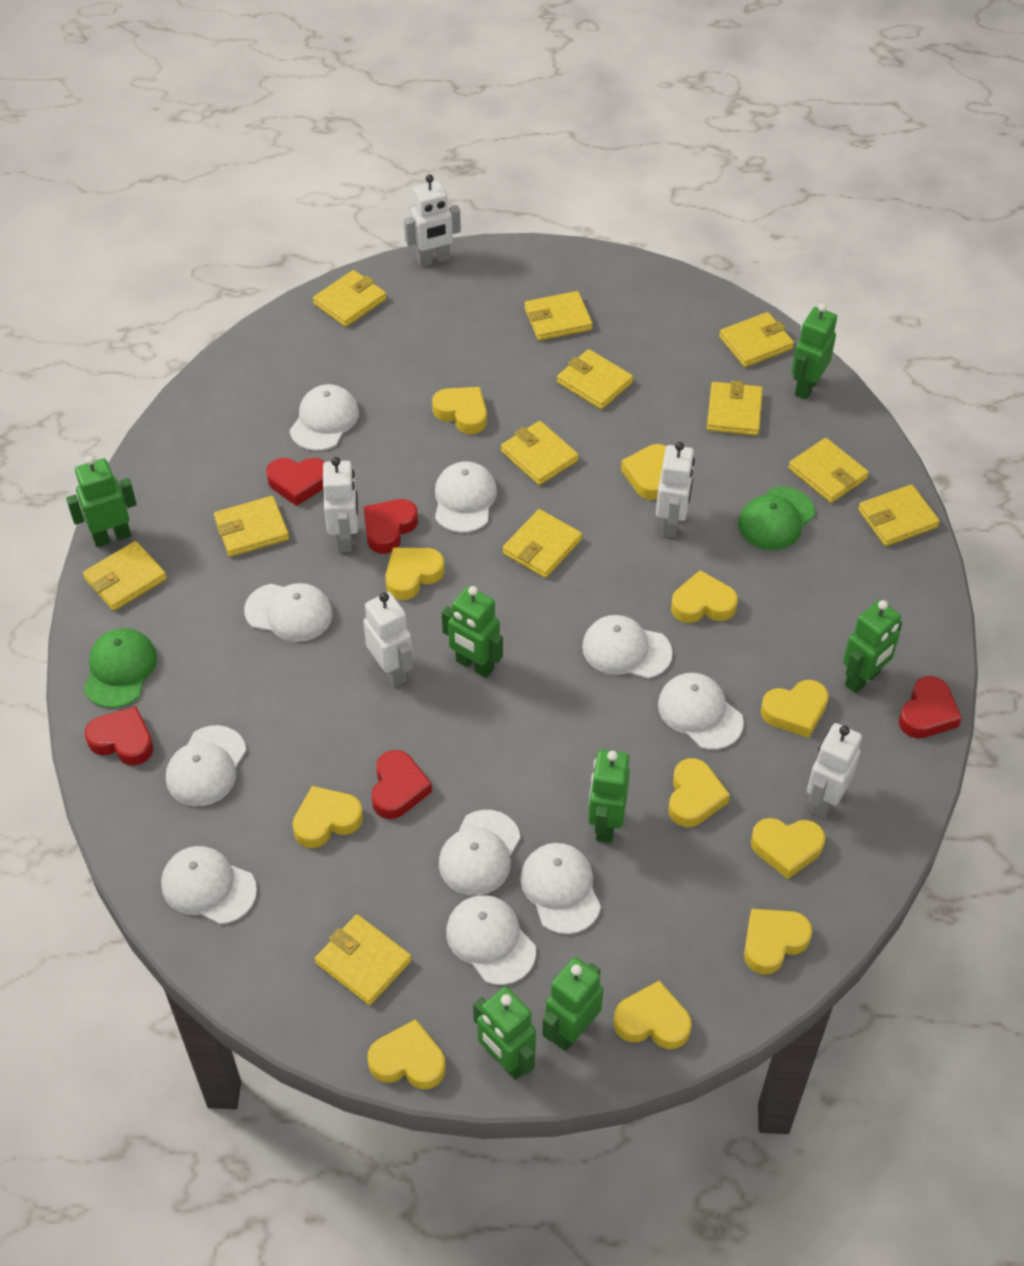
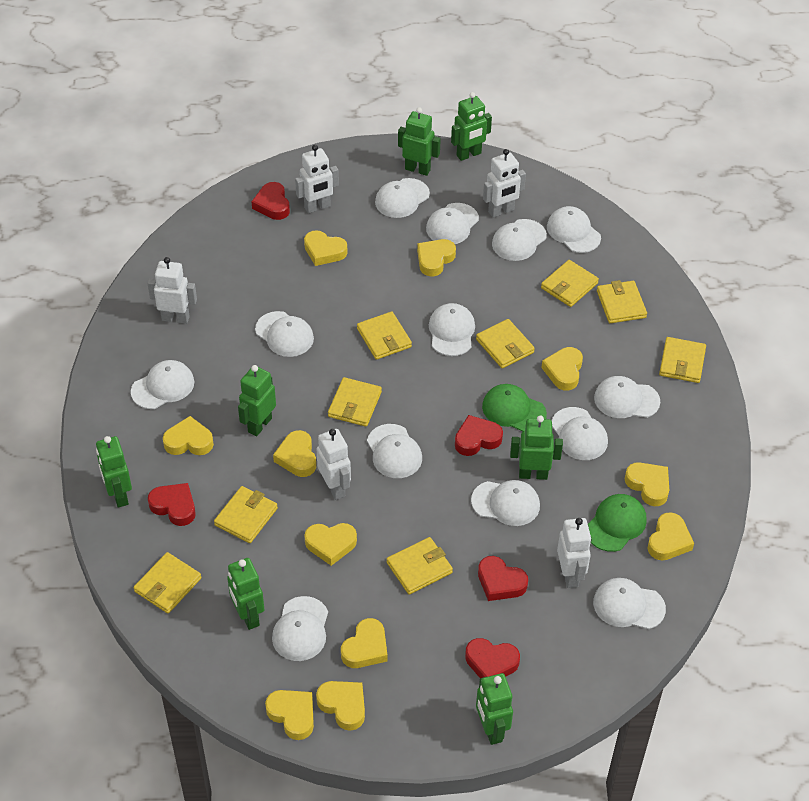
white cap: 10 -> 13
yellow wallet: 12 -> 9

